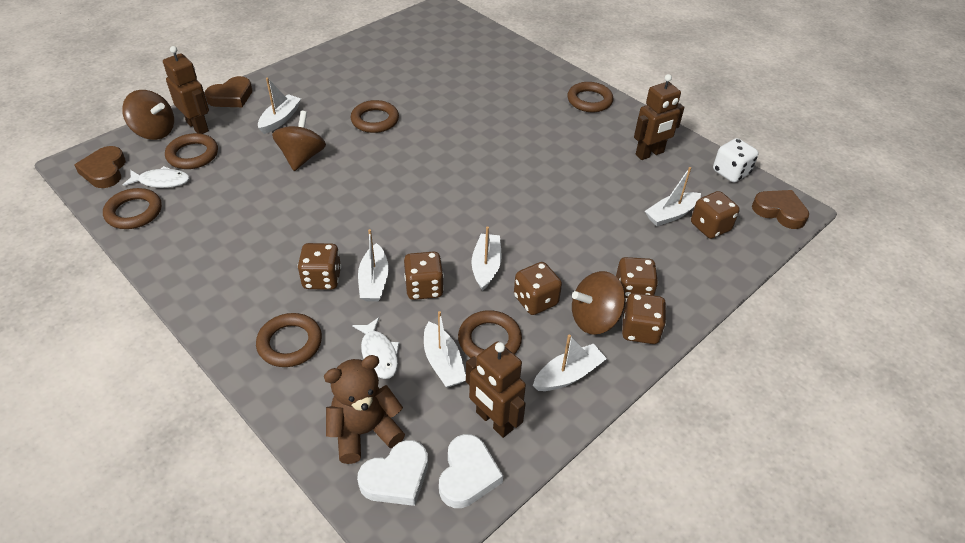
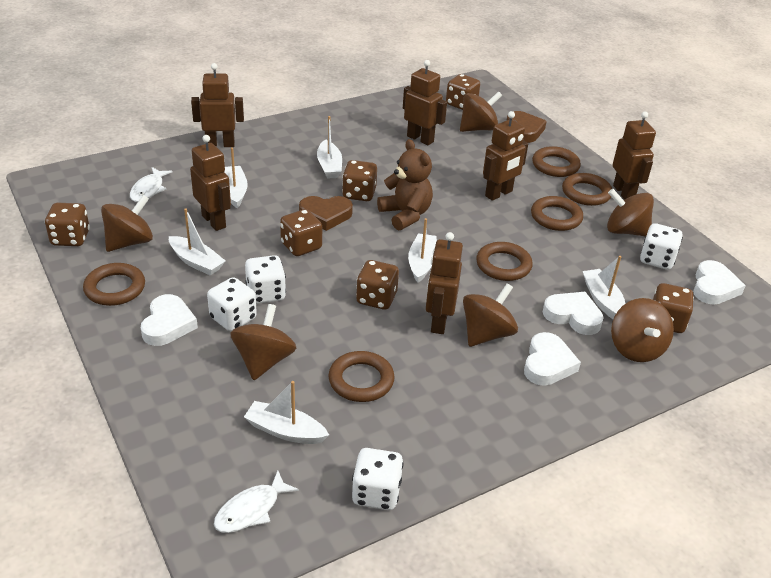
brown heart: 3 -> 2
brown robot: 3 -> 6
brown spinning top: 3 -> 6
white dice: 1 -> 4
white heart: 2 -> 4

